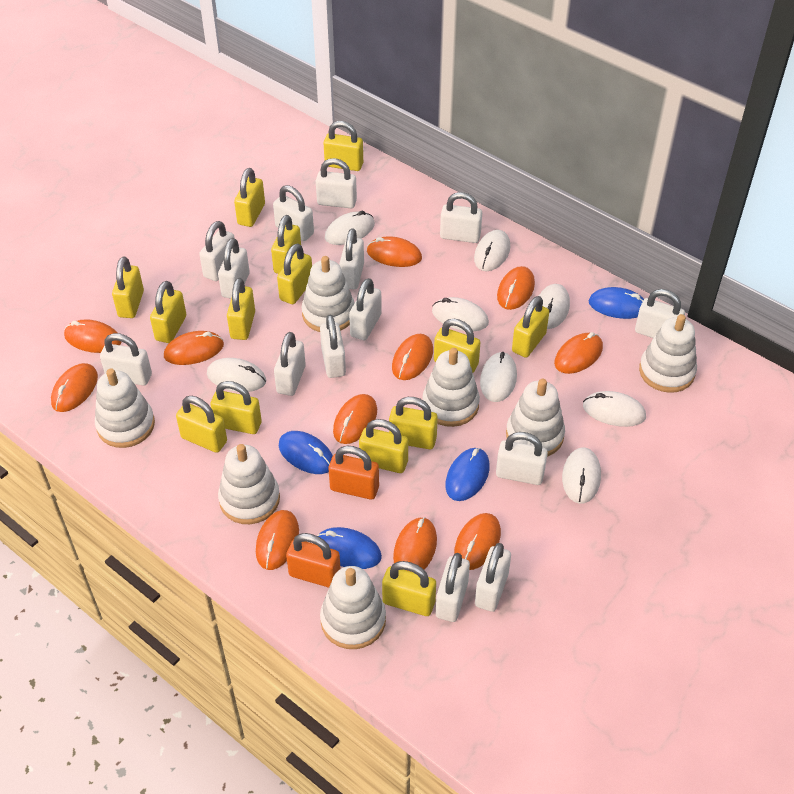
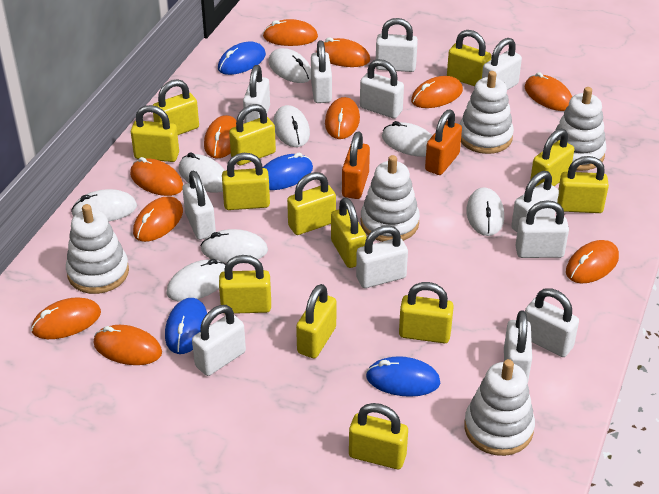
white padlock: 14 -> 12
white stacking toy: 7 -> 5
yellow padlock: 14 -> 13

